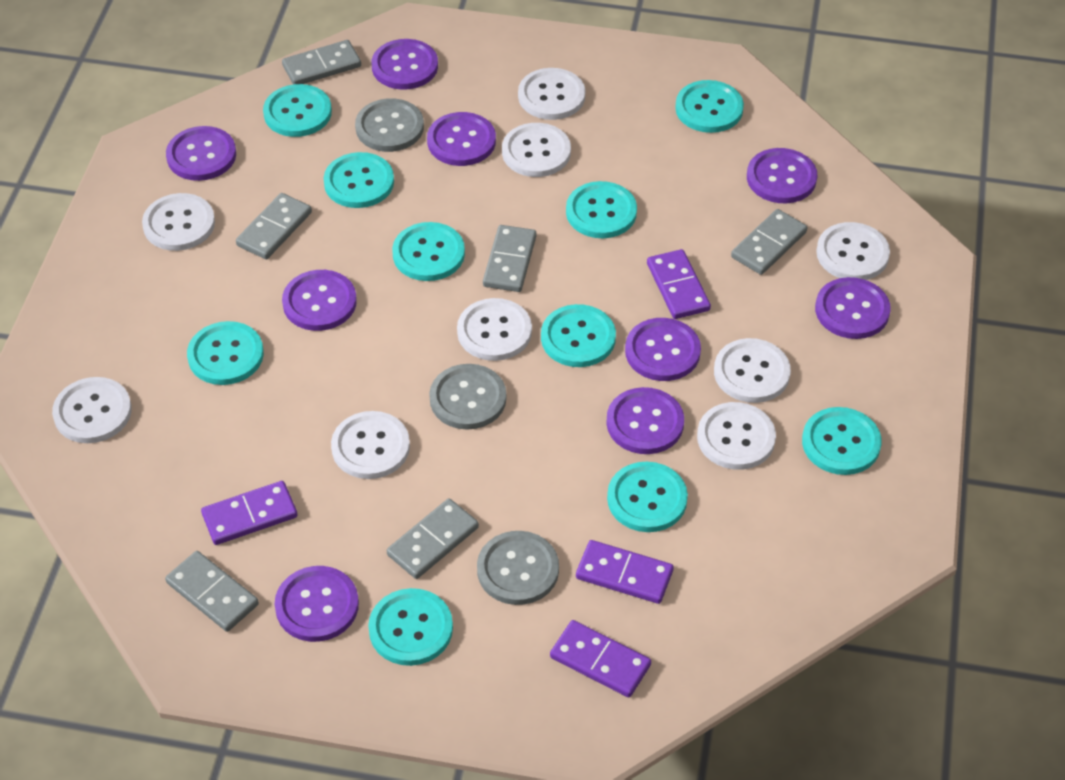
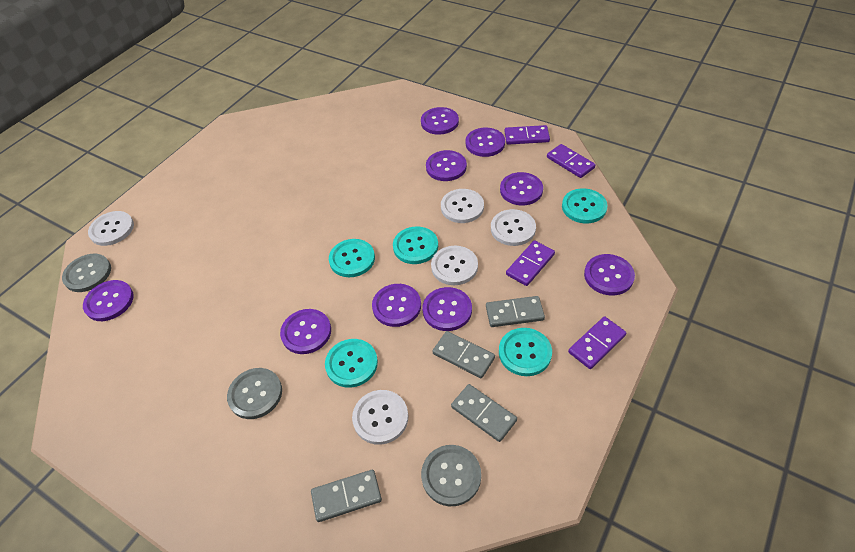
grey domino: 6 -> 4
turquoise button: 10 -> 5
white button: 9 -> 5

